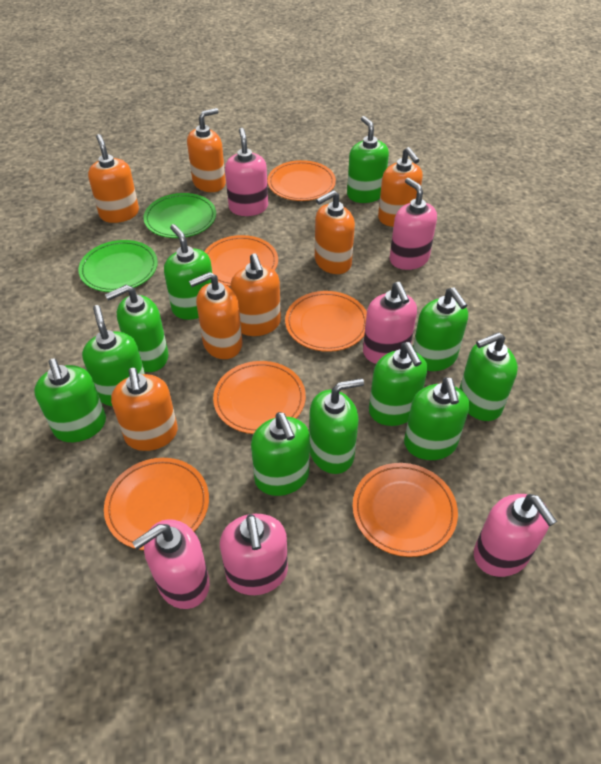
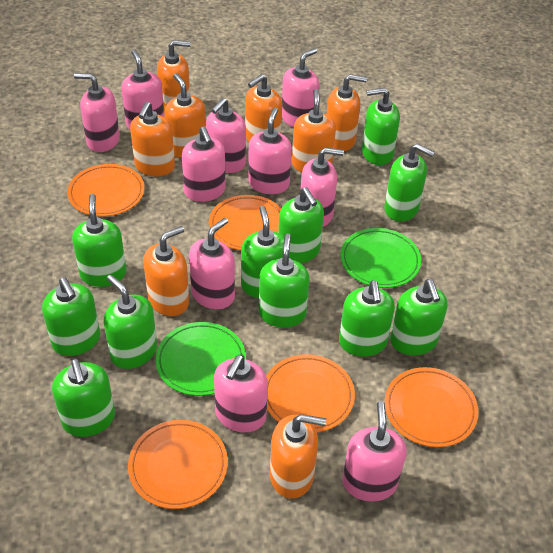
orange plate: 6 -> 5
orange soap dispenser: 7 -> 8
pink soap dispenser: 6 -> 10

